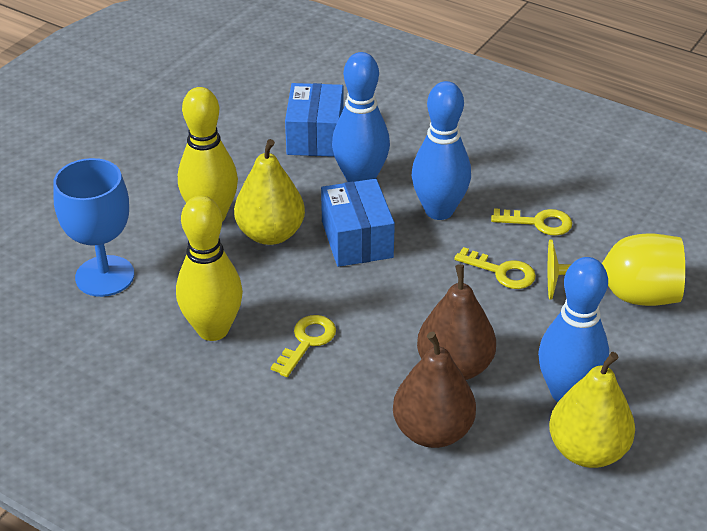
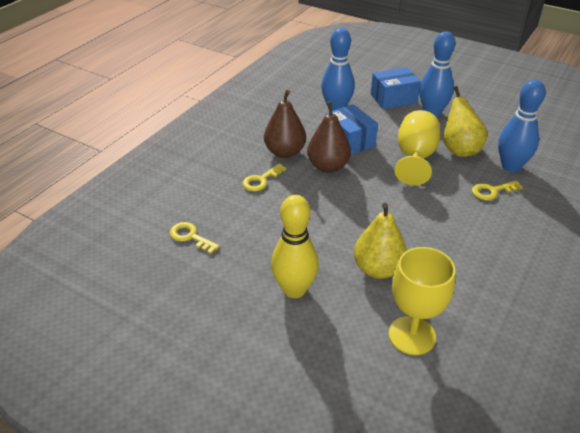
blue goblet: 1 -> 0
yellow bowling pin: 2 -> 1
yellow goblet: 1 -> 2

